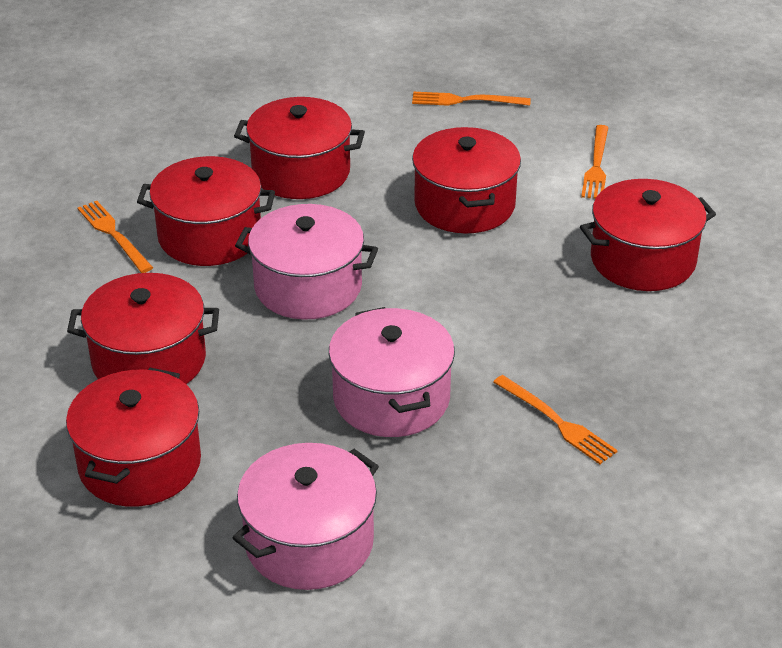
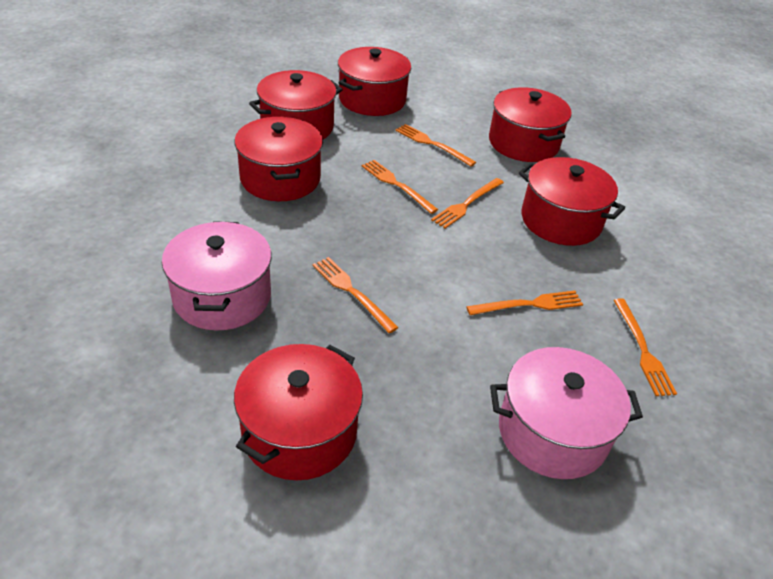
orange fork: 4 -> 6
pink pot: 3 -> 2

